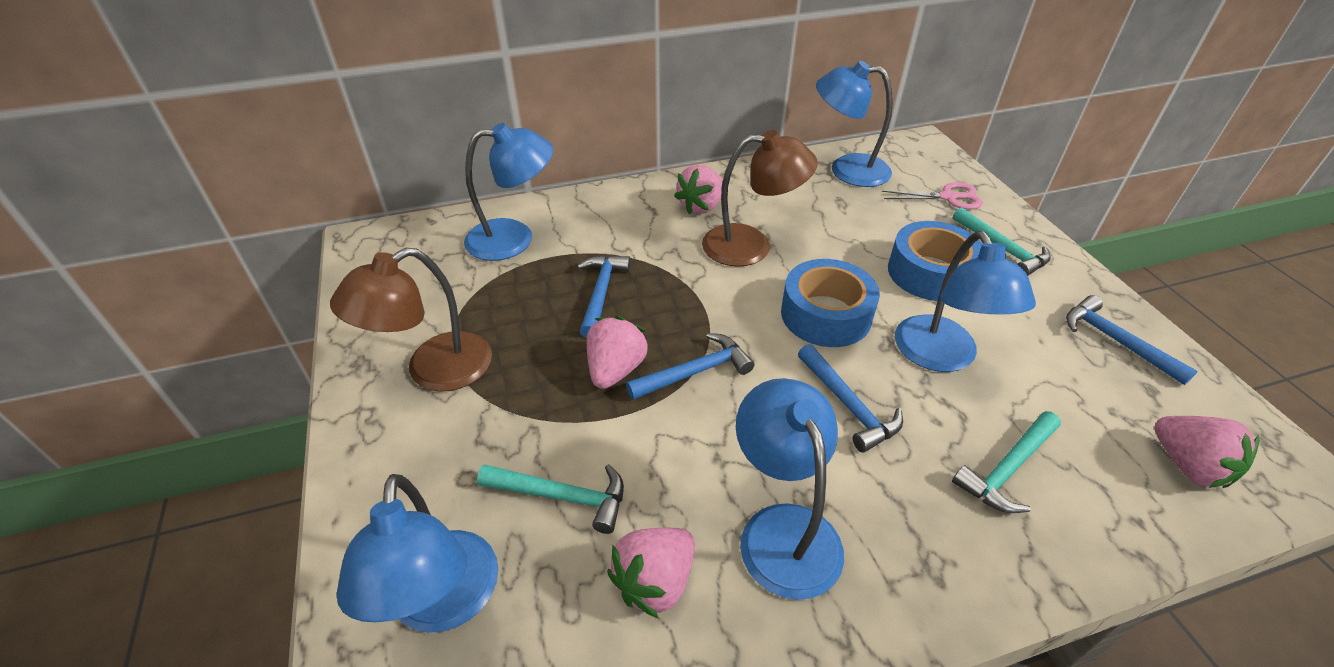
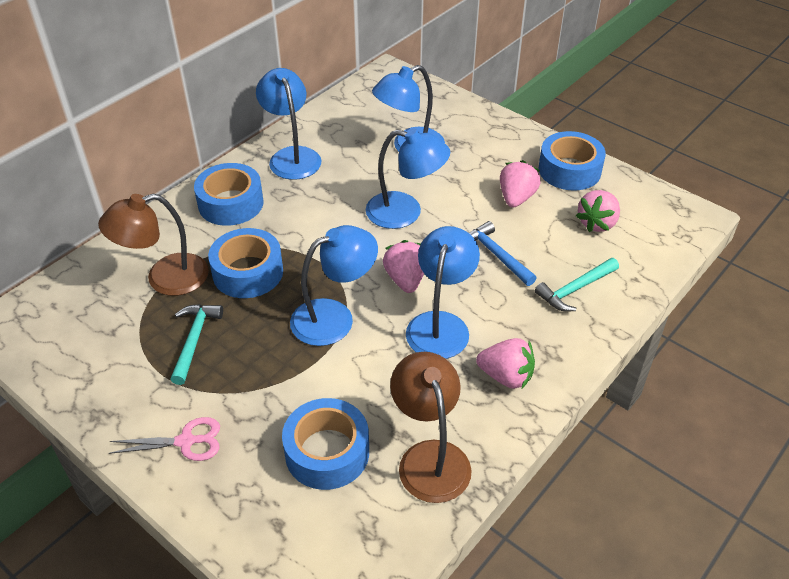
blue hammer: 4 -> 1
blue tape: 2 -> 4
turquoise hammer: 3 -> 2

